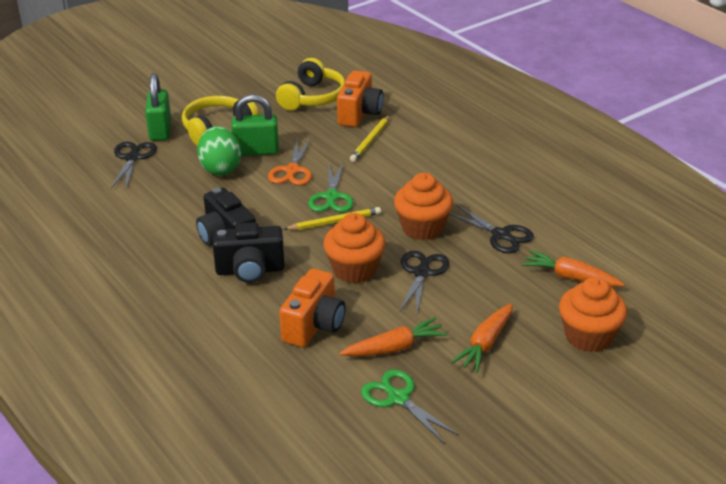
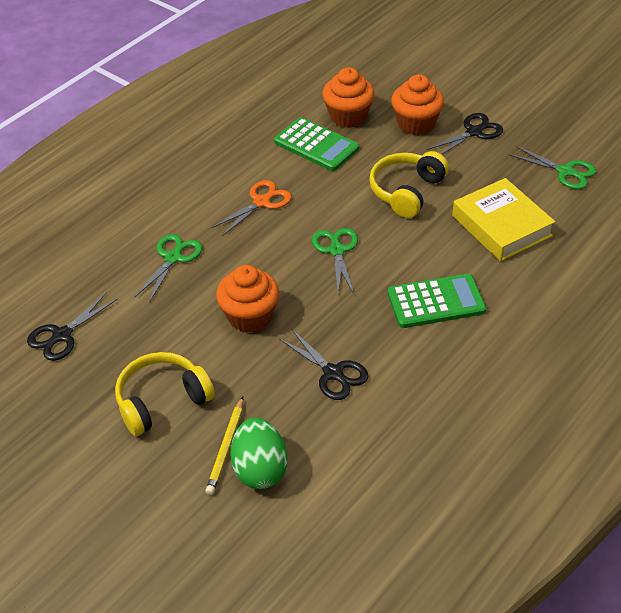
black camera: 2 -> 0
green calculator: 0 -> 2
green padlock: 2 -> 0
green scissors: 2 -> 3
orange camera: 2 -> 0
orange carrot: 3 -> 0
yellow book: 0 -> 1
yellow pencil: 2 -> 1

